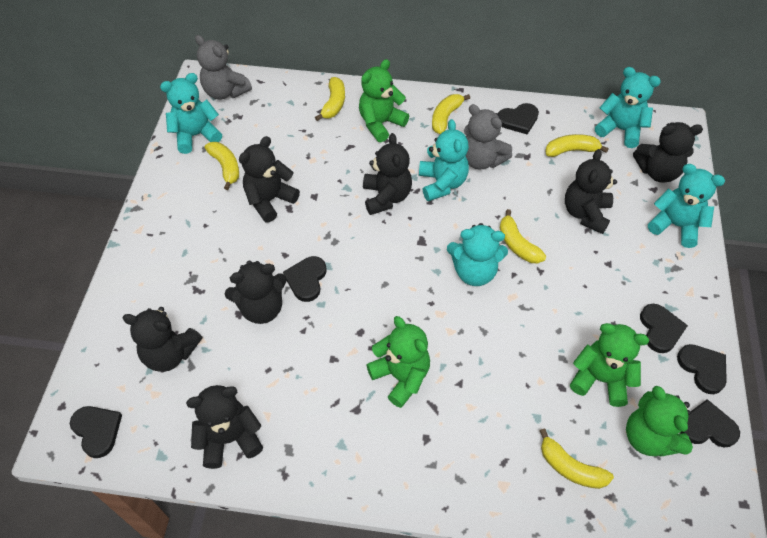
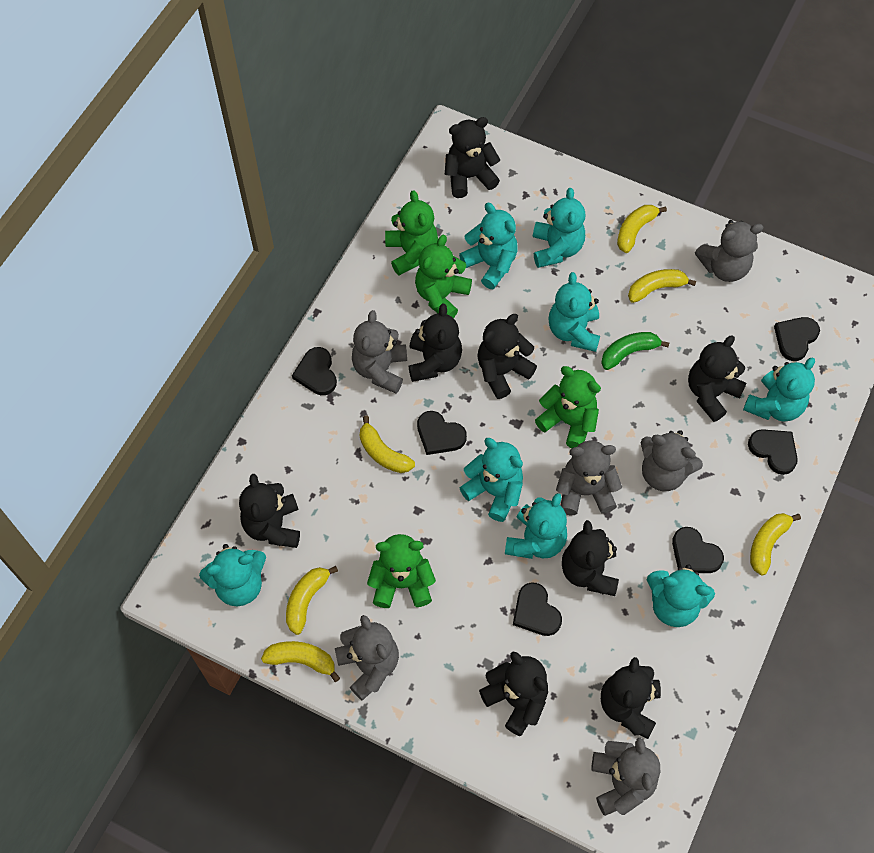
black teddy bear: 7 -> 8
green banana: 0 -> 1
grey teddy bear: 2 -> 6
turquoise teddy bear: 5 -> 8

